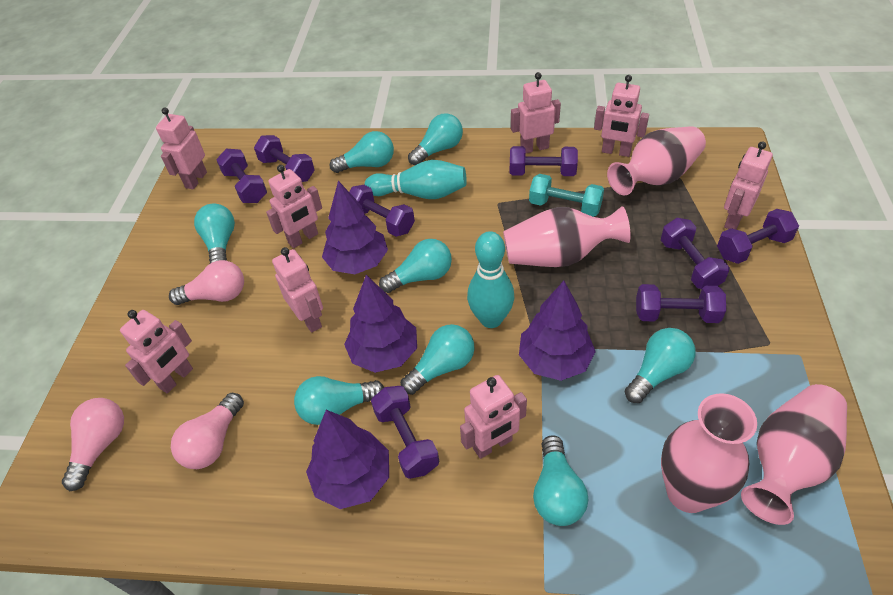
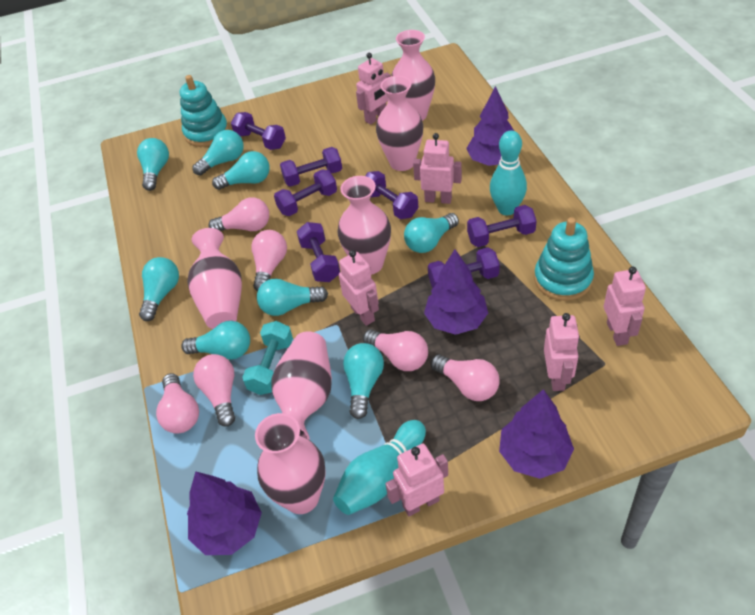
pink light bulb: 3 -> 6
pink robot: 8 -> 6
pink vase: 4 -> 6
purple dumbbell: 8 -> 7
turquoise stacking toy: 0 -> 2

